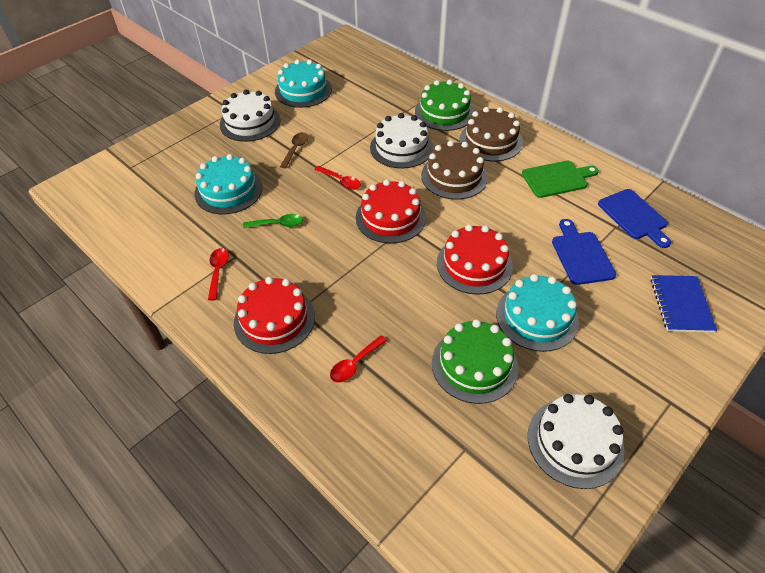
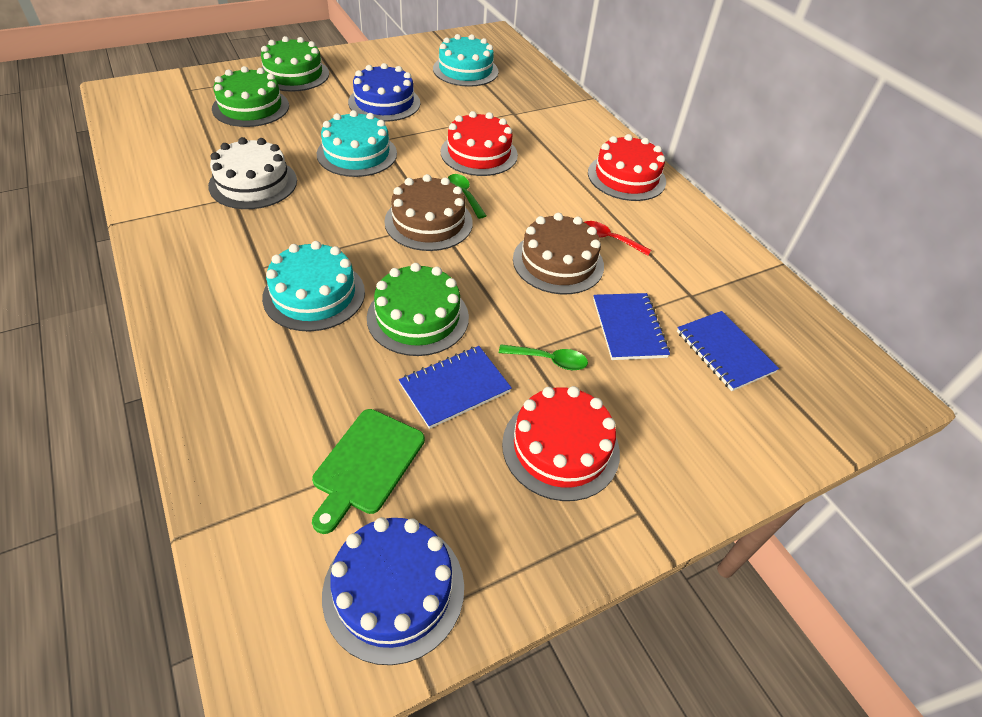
blue cake: 0 -> 2
blue cutting board: 2 -> 0
blue notebook: 1 -> 3
brown spoon: 1 -> 0
green cake: 2 -> 3
green spoon: 1 -> 2
red spoon: 3 -> 1
white cake: 3 -> 1

